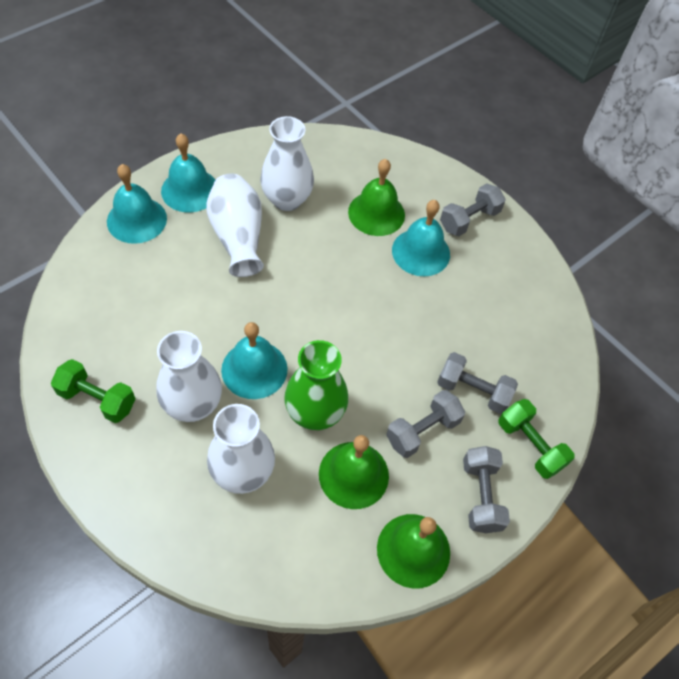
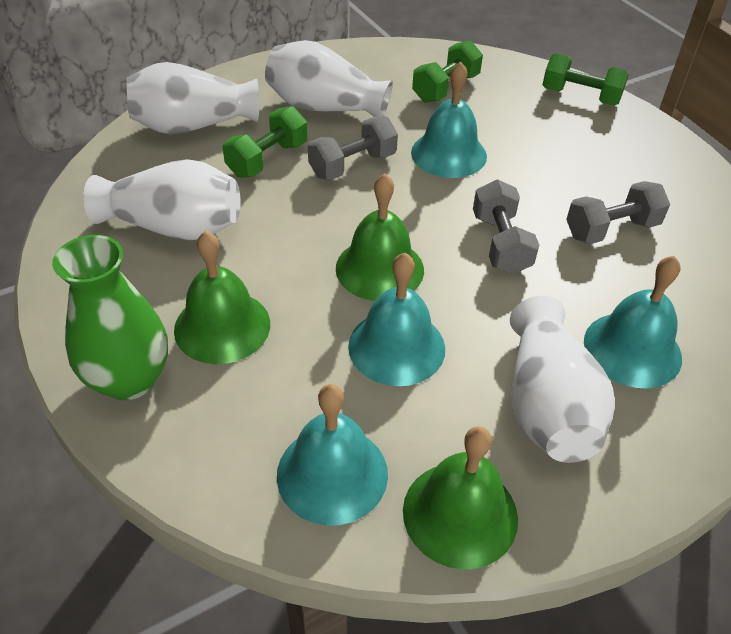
green dumbbell: 2 -> 3
grey dumbbell: 4 -> 3

